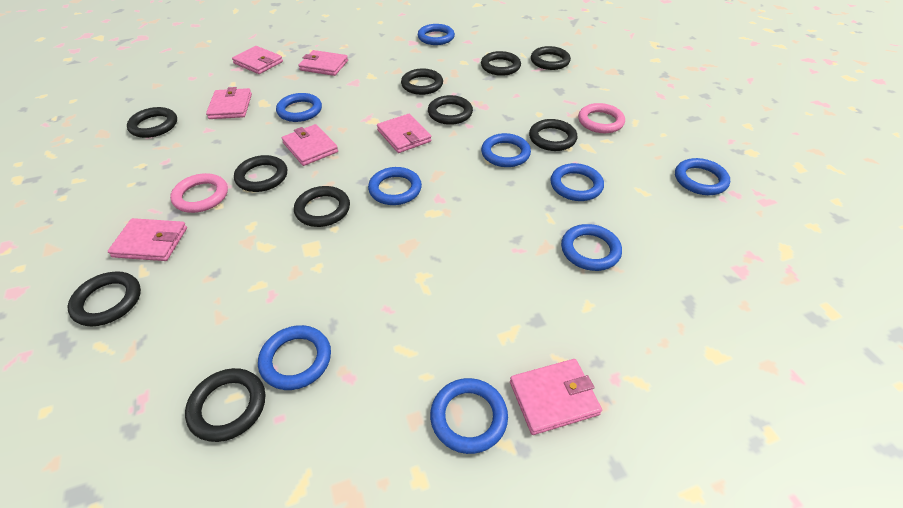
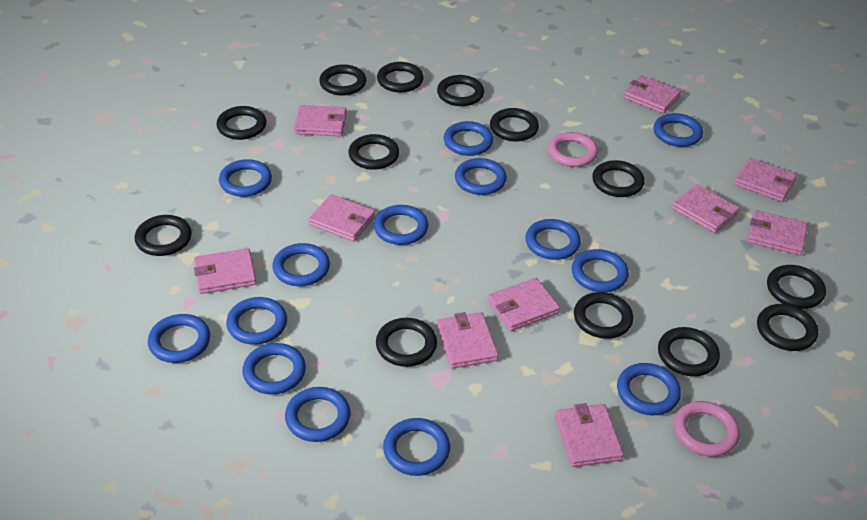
black ring: 10 -> 13
blue ring: 9 -> 14
pink wallet: 7 -> 10

